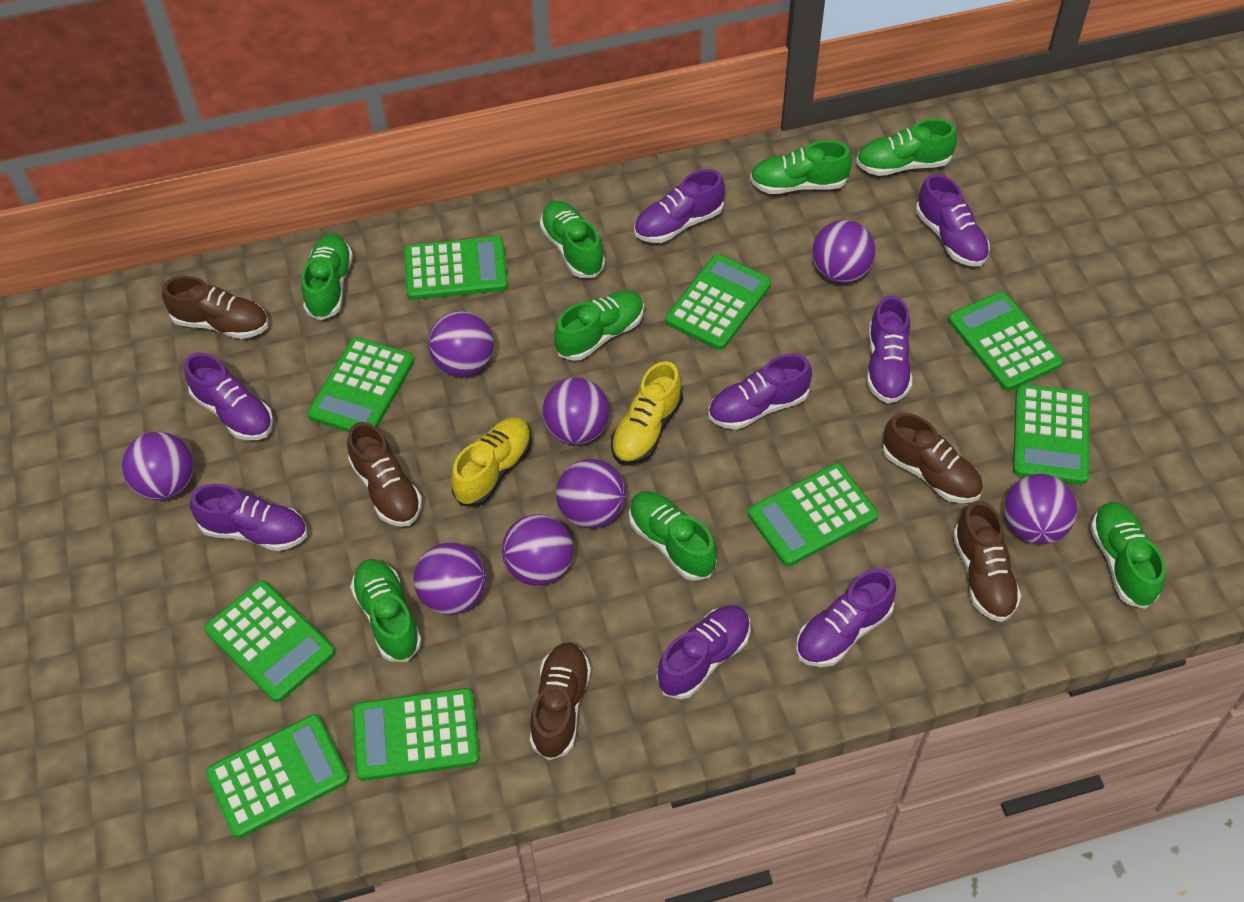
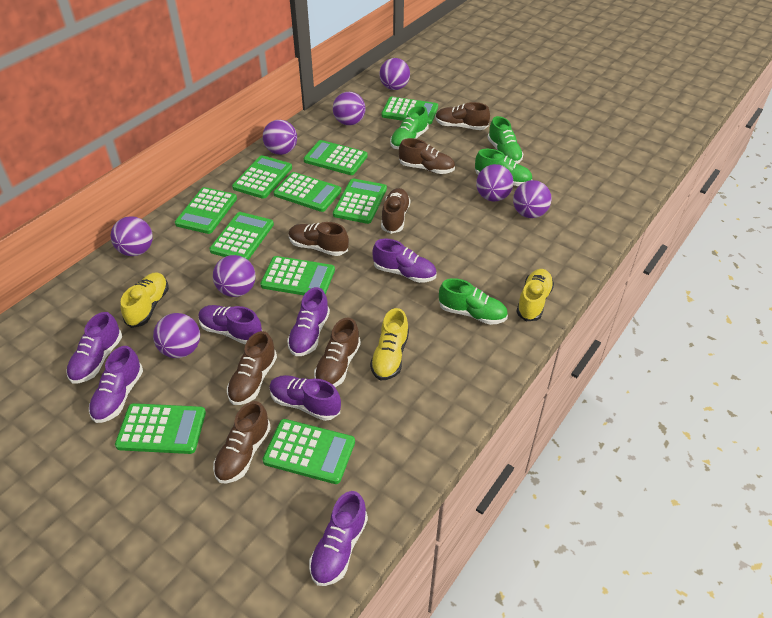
brown shoe: 5 -> 7
green calculator: 9 -> 10
green shoe: 8 -> 4
purple shoe: 8 -> 7
yellow shoe: 2 -> 3

